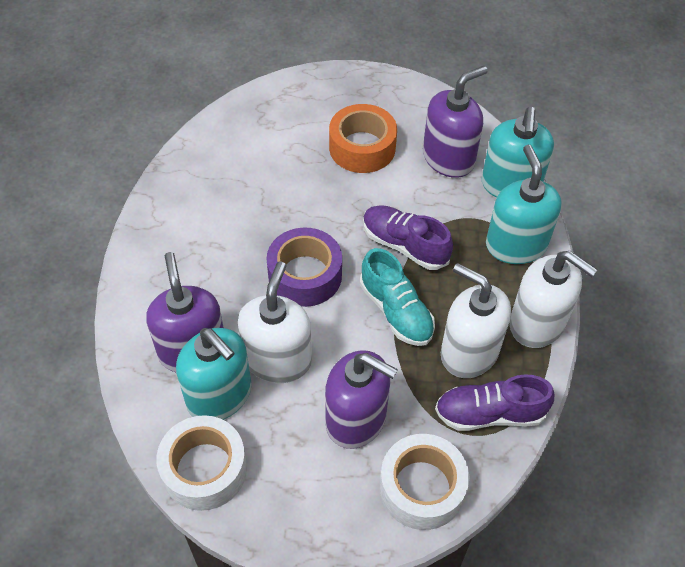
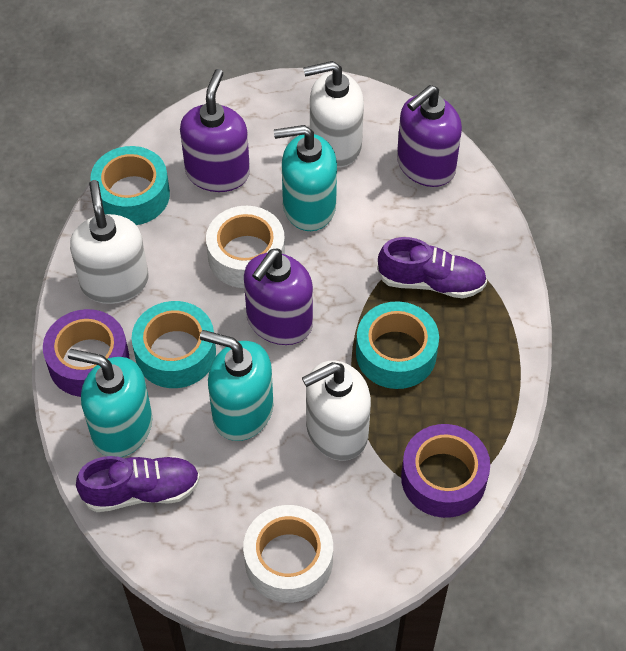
orange tape: 1 -> 0
purple tape: 1 -> 2
turquoise shoe: 1 -> 0
turquoise tape: 0 -> 3

